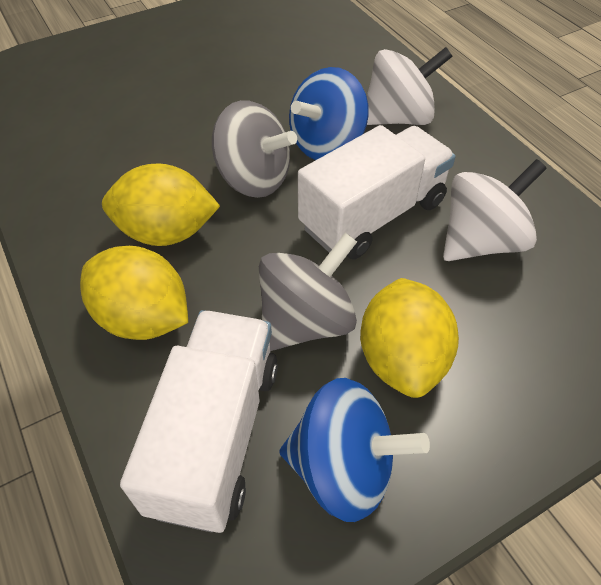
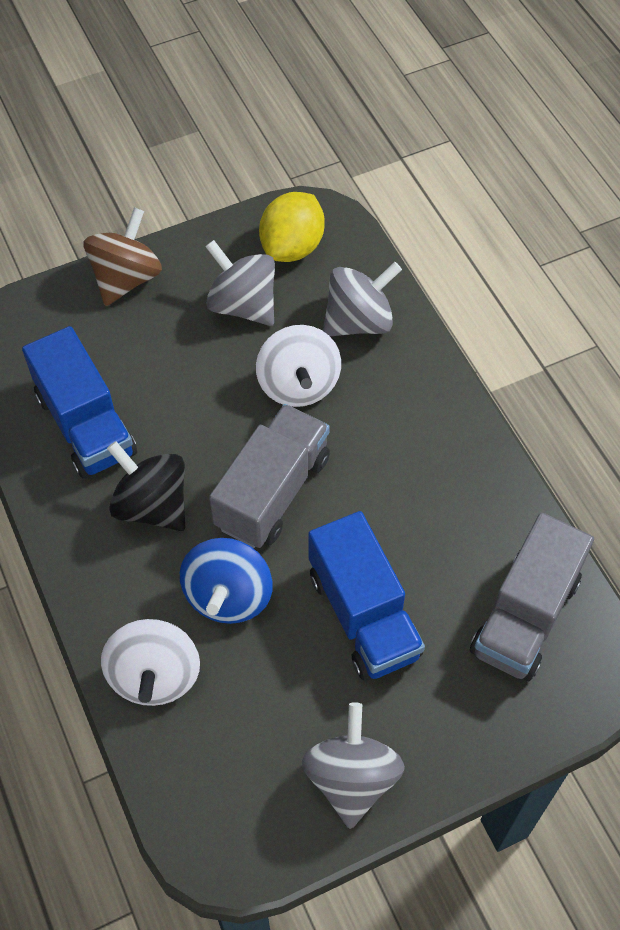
black spinning top: 0 -> 1
blue spinning top: 2 -> 1
blue truck: 0 -> 2
brown spinning top: 0 -> 1
grey spinning top: 2 -> 3
grey truck: 0 -> 2
white truck: 2 -> 0
yellow lemon: 3 -> 1

